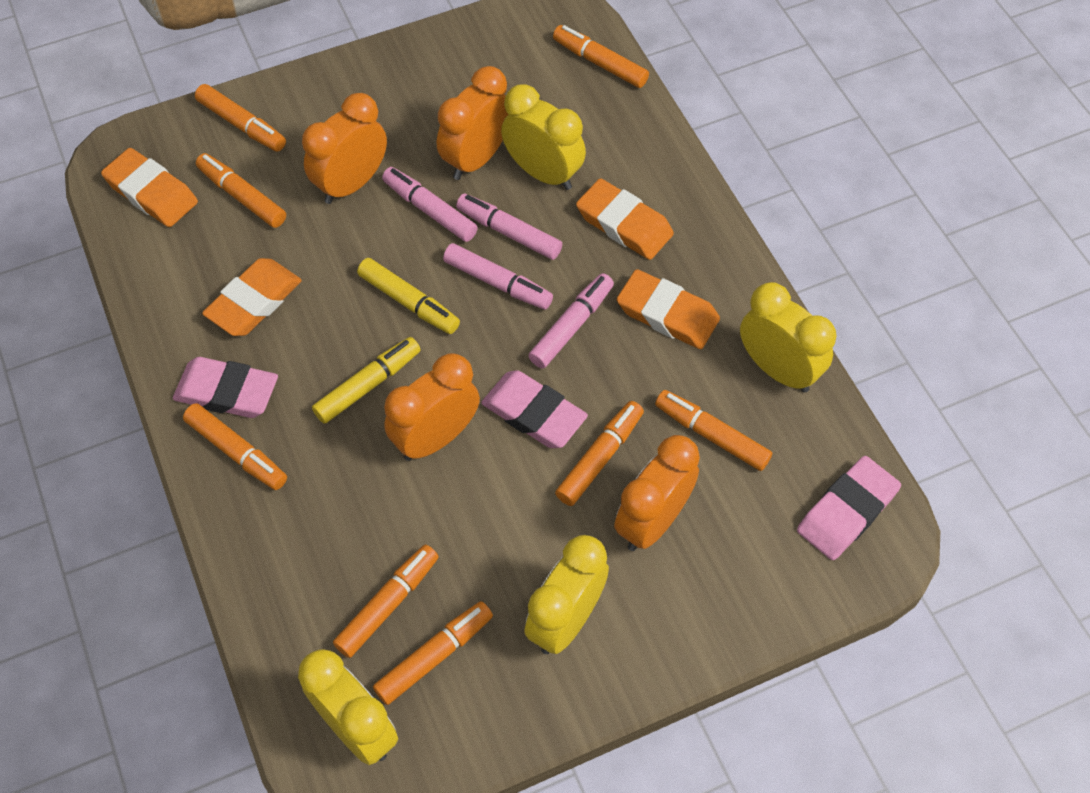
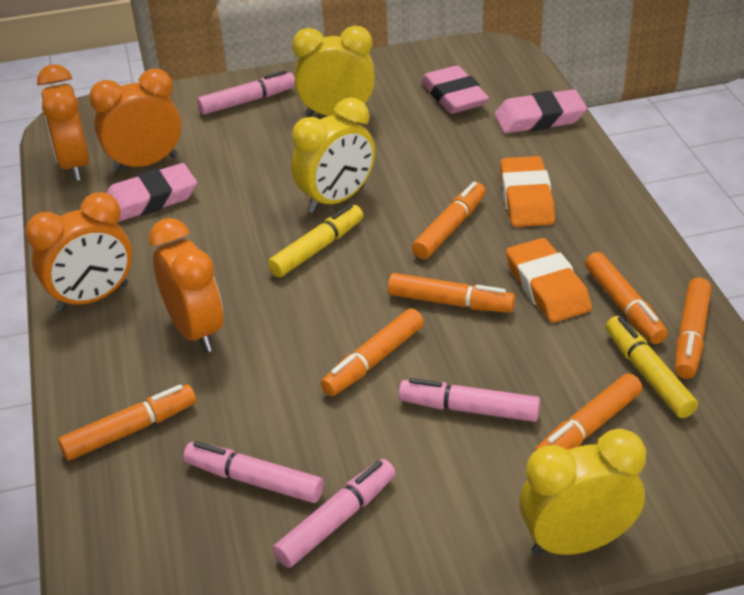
orange eraser: 4 -> 2
orange marker: 8 -> 7
yellow clock: 4 -> 3

